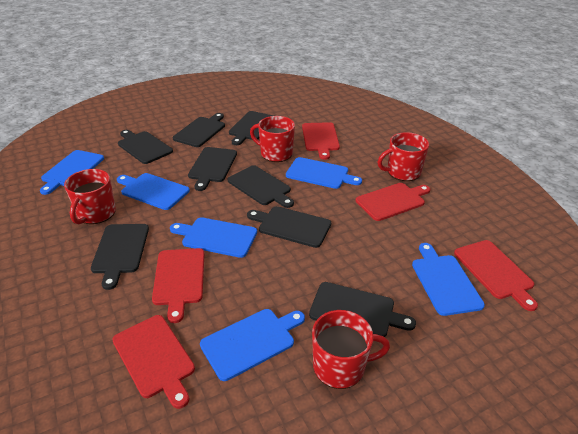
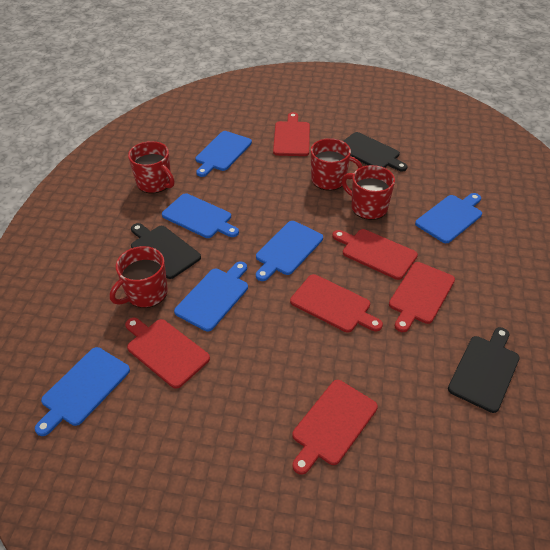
black cutting board: 8 -> 3
red cutting board: 5 -> 6

